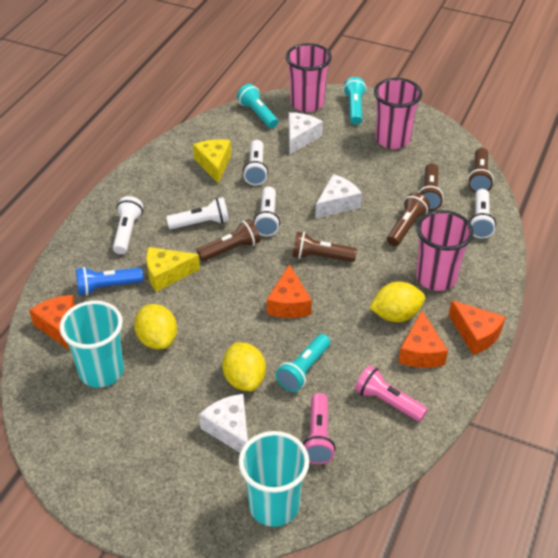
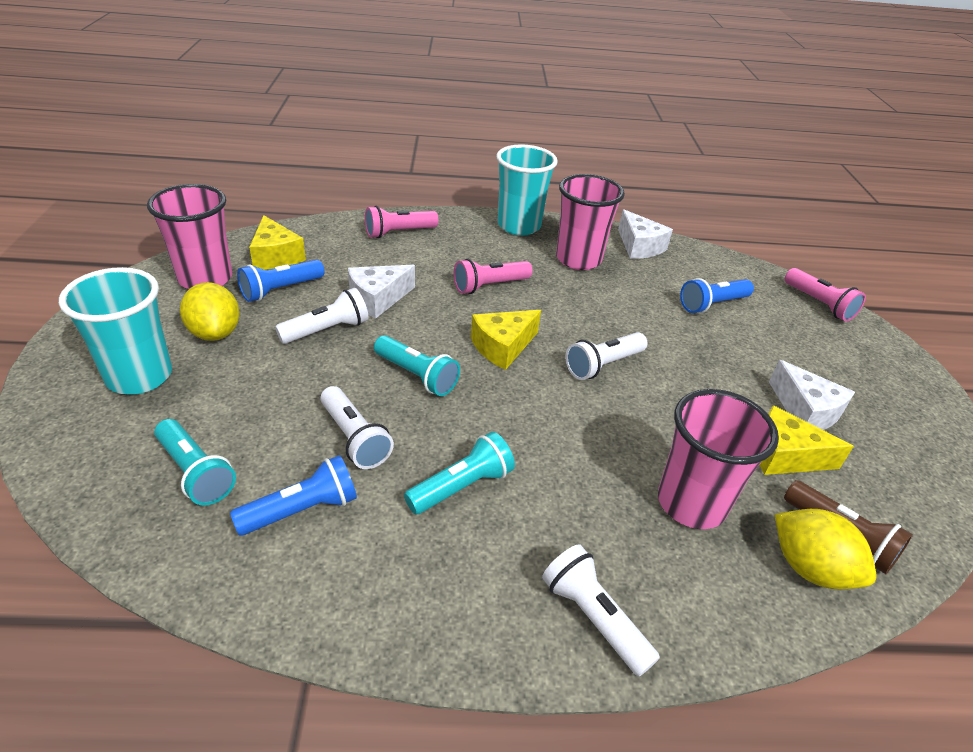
blue flashlight: 1 -> 3
brown flashlight: 5 -> 1
orange cheese: 4 -> 0
pink flashlight: 2 -> 3
white flashlight: 5 -> 4
yellow cheese: 2 -> 3
yellow lemon: 3 -> 2

